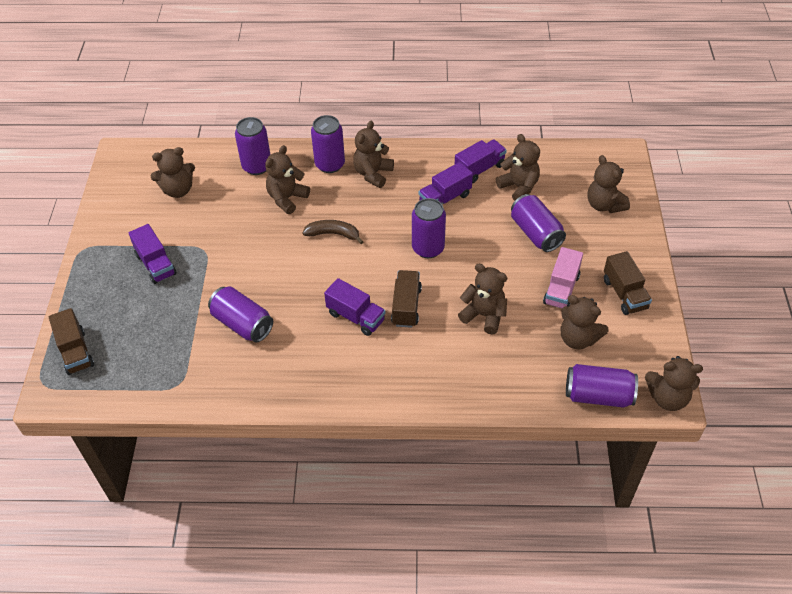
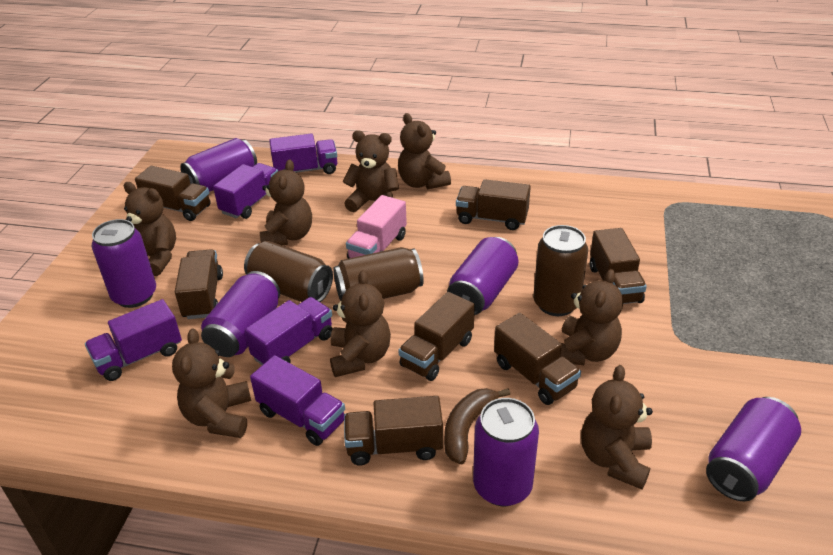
brown can: 0 -> 3
brown truck: 3 -> 7
purple truck: 4 -> 5

